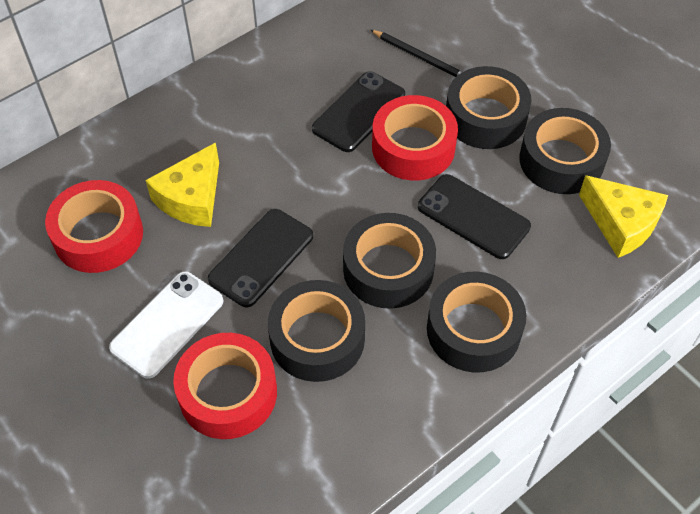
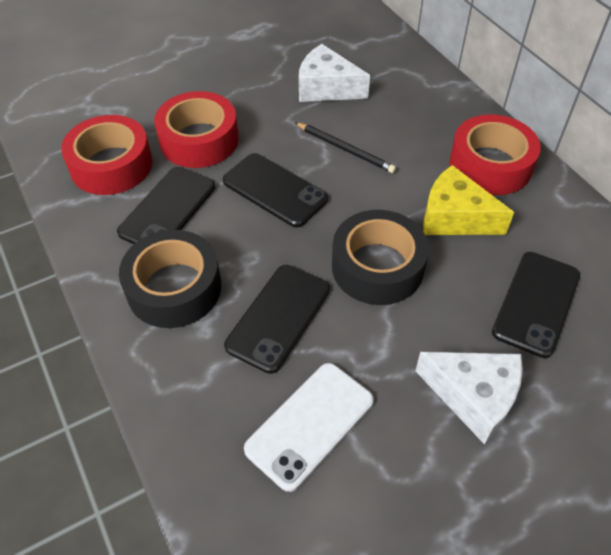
black phone: 3 -> 4
black tape: 5 -> 2
white cheese: 0 -> 2
yellow cheese: 2 -> 1

